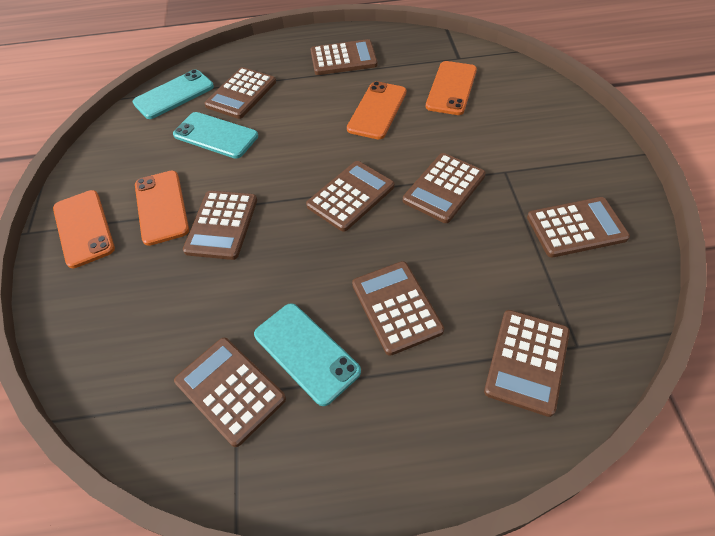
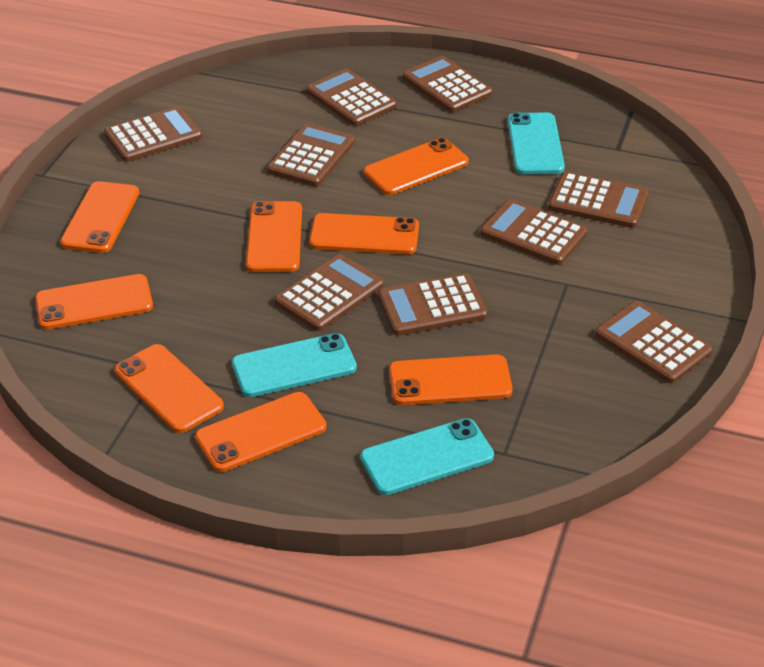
orange phone: 4 -> 8

